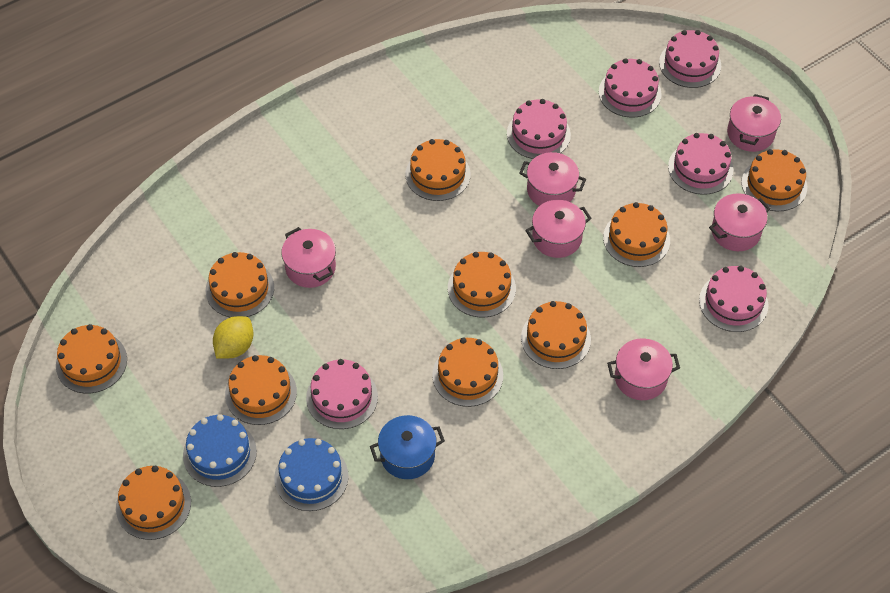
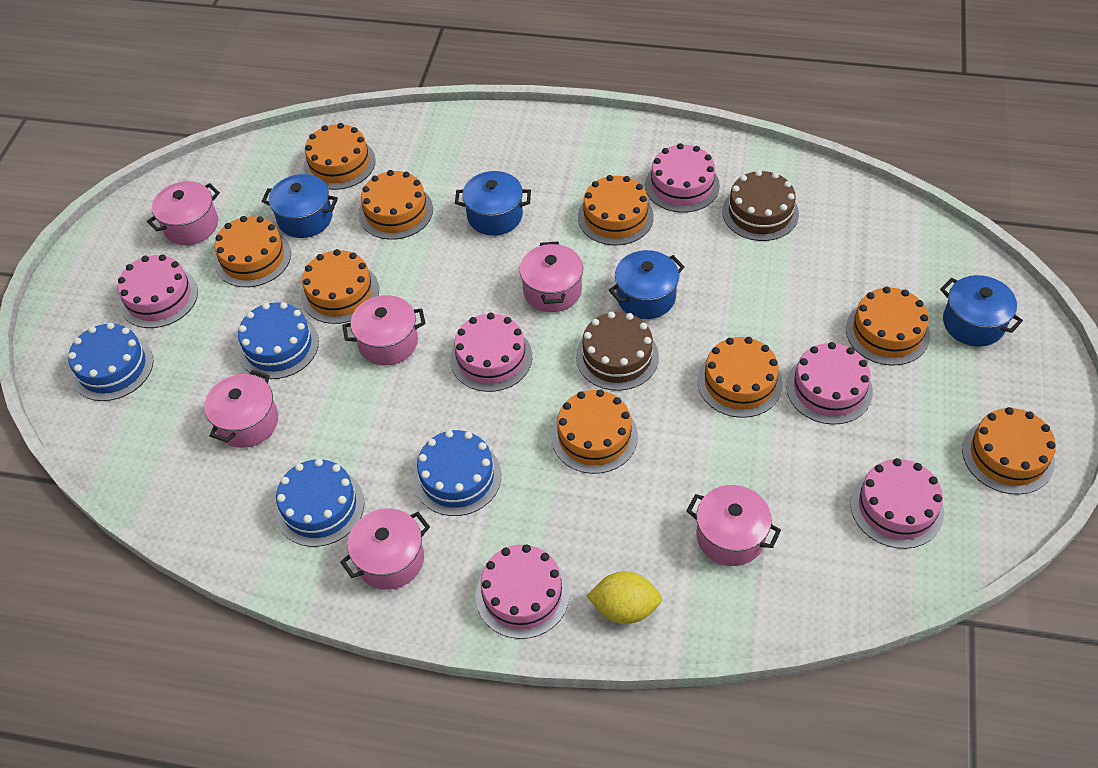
blue cake: 2 -> 4
blue pot: 1 -> 4
brown cake: 0 -> 2
orange cake: 10 -> 9

